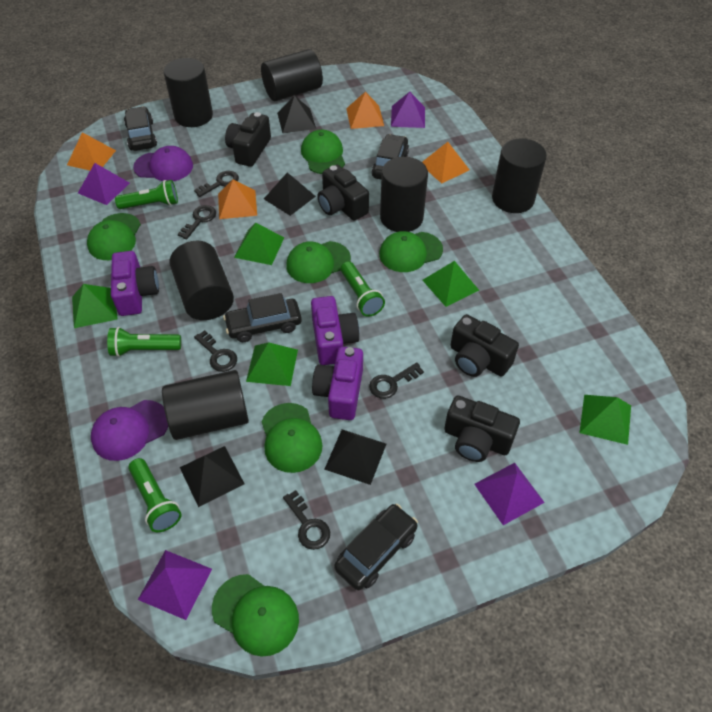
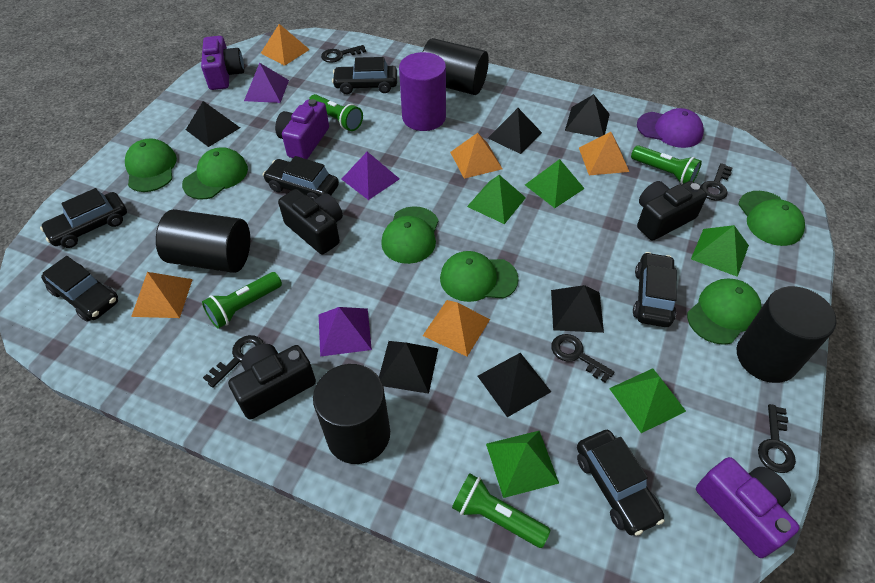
black camera: 4 -> 3
black car: 4 -> 6
black cylinder: 6 -> 4
black pyramid: 4 -> 6
orange pyramid: 4 -> 5
purple cap: 2 -> 1
purple cylinder: 0 -> 1
purple pyramid: 4 -> 3

